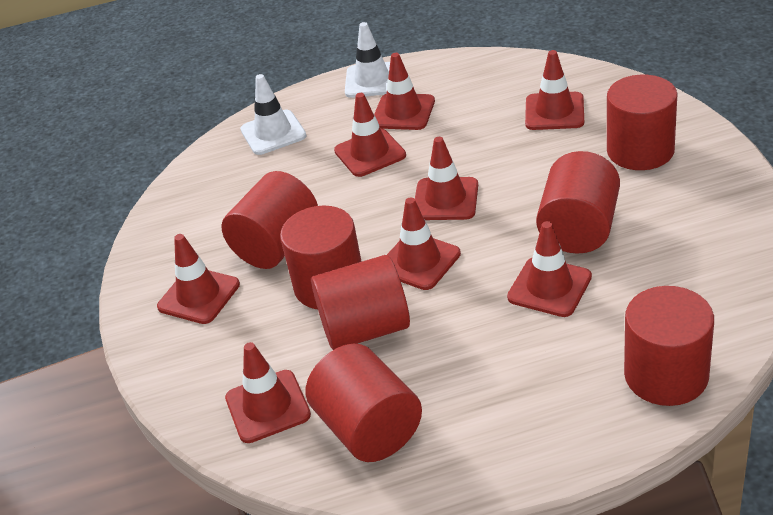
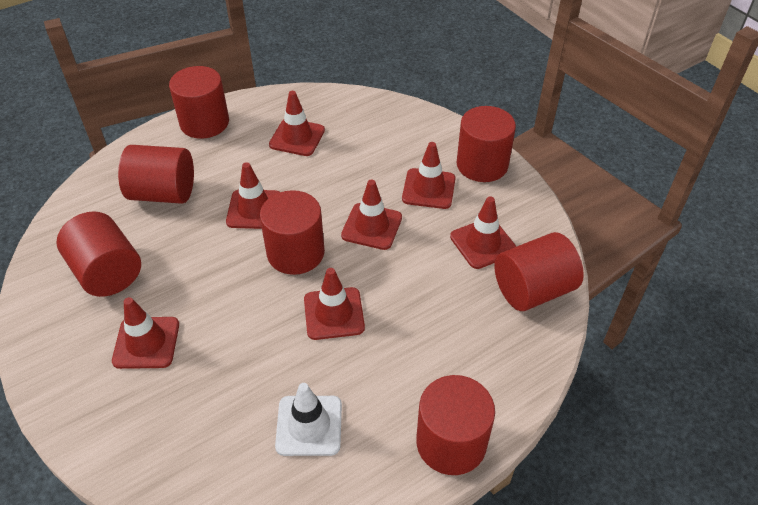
red traffic cone: 8 -> 7
white traffic cone: 2 -> 1

